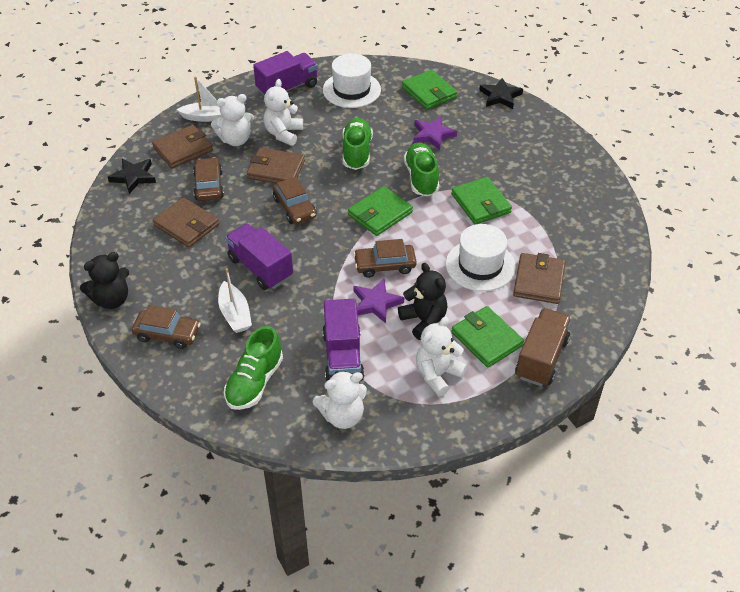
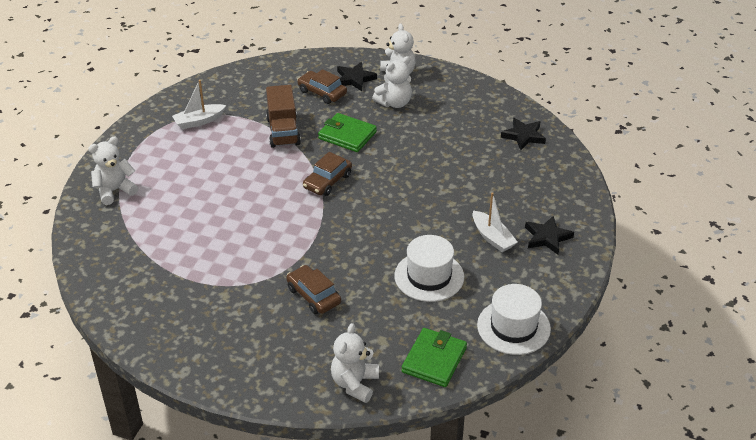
black star: 2 -> 3
black teddy bear: 2 -> 0
brown car: 4 -> 3
brown wallet: 4 -> 0
green shoe: 3 -> 0
green wallet: 4 -> 2
purple star: 2 -> 0
purple truck: 3 -> 0

